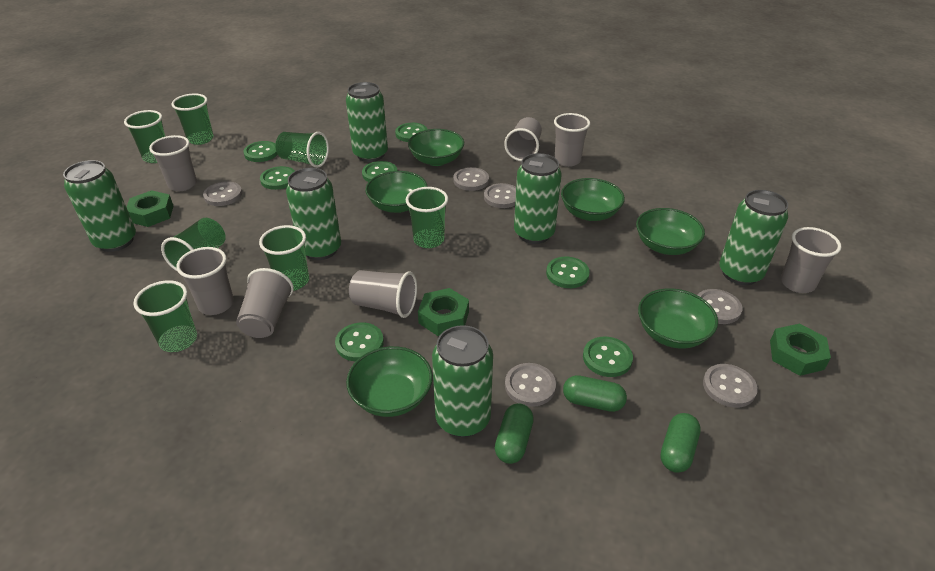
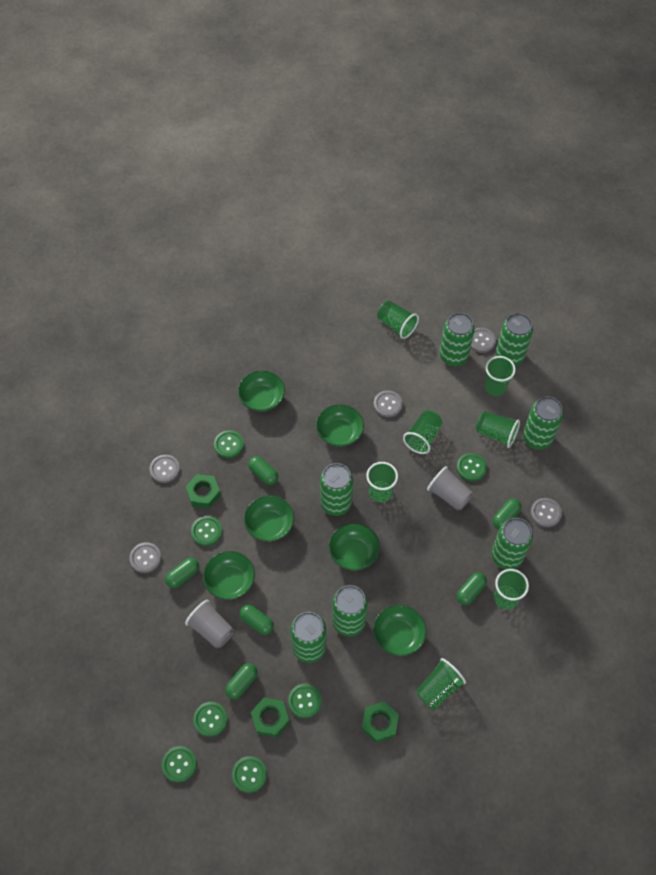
green can: 6 -> 7
green capsule: 3 -> 6
grey button: 6 -> 5
grey cup: 7 -> 2

